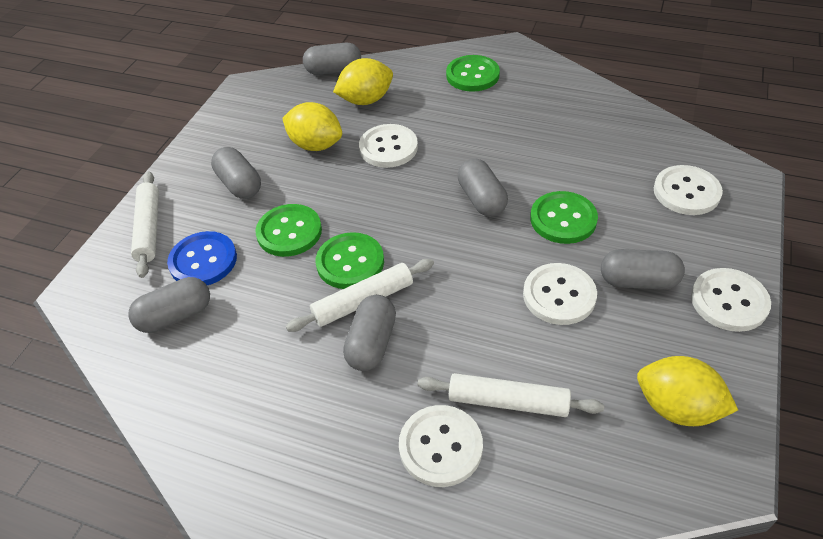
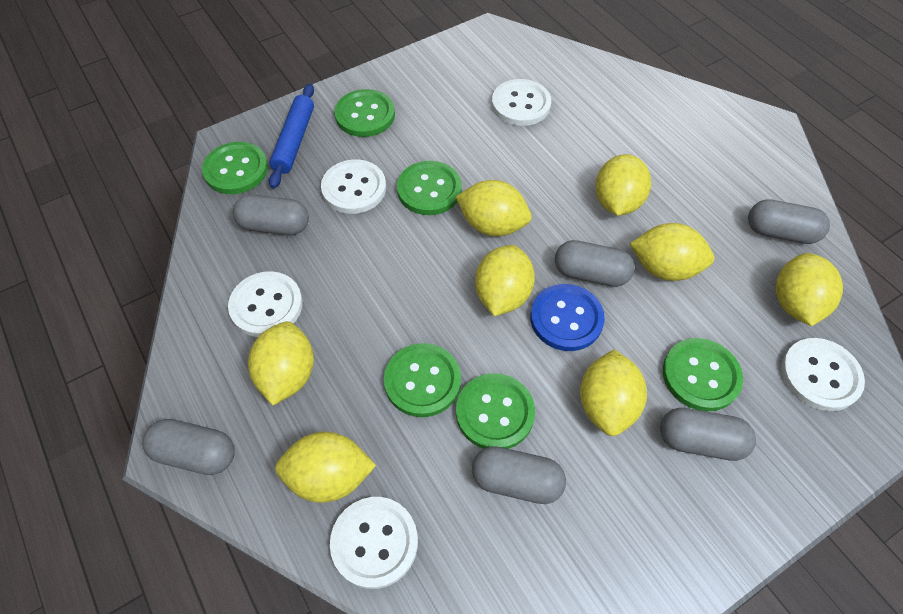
blue rolling pin: 0 -> 1
green button: 4 -> 6
white rolling pin: 3 -> 0
yellow lemon: 3 -> 8

